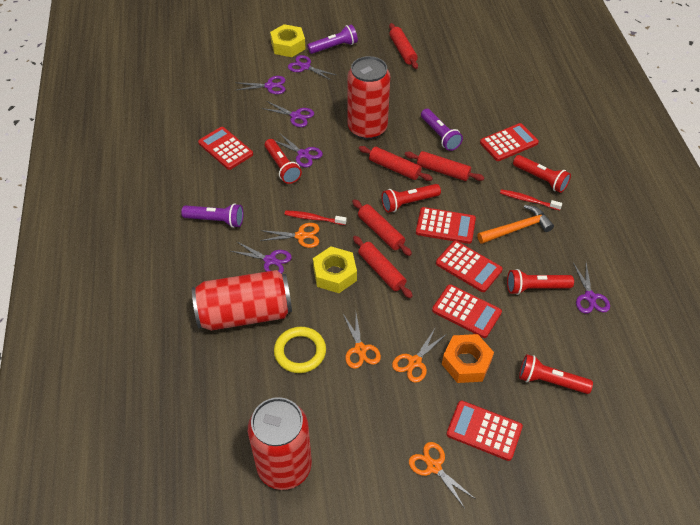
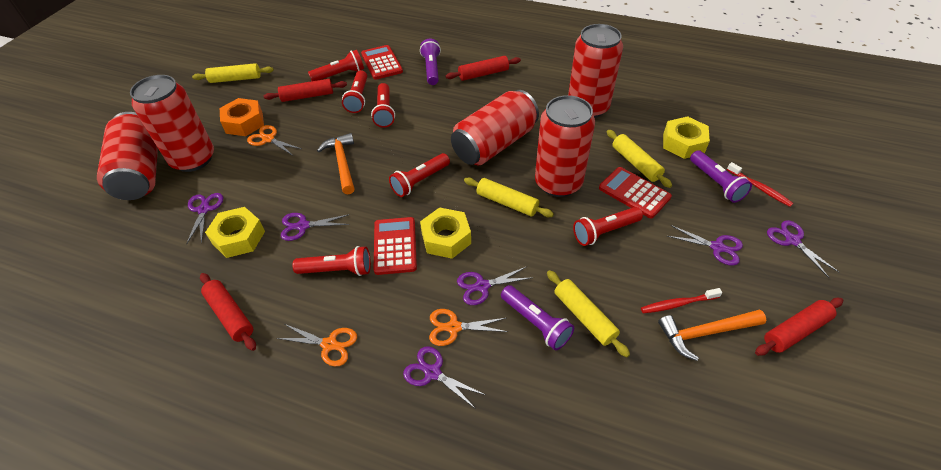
orange hammer: 1 -> 2
orange scissors: 4 -> 3
red calculator: 6 -> 3
red can: 3 -> 5
red flashlight: 5 -> 6
red rolling pin: 5 -> 4
yellow nut: 2 -> 3
yellow ring: 1 -> 0
yellow rolling pin: 0 -> 4

